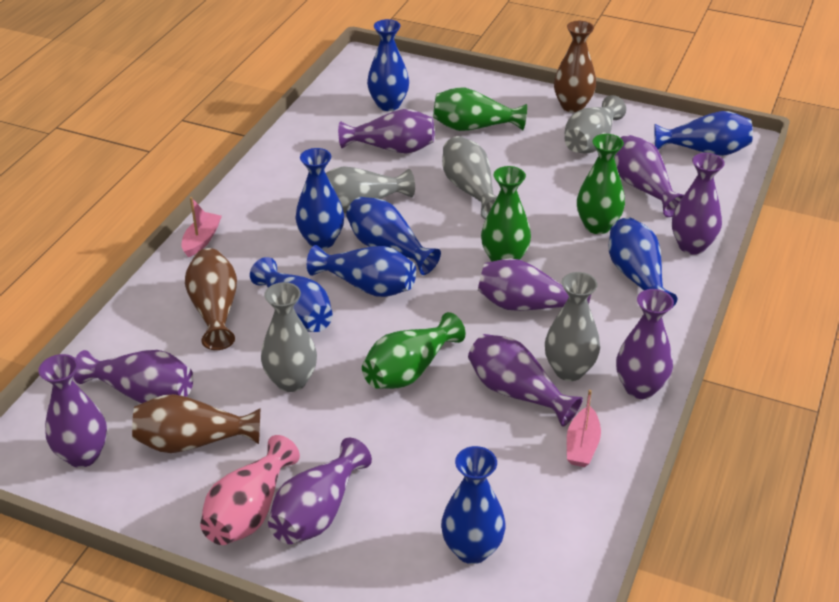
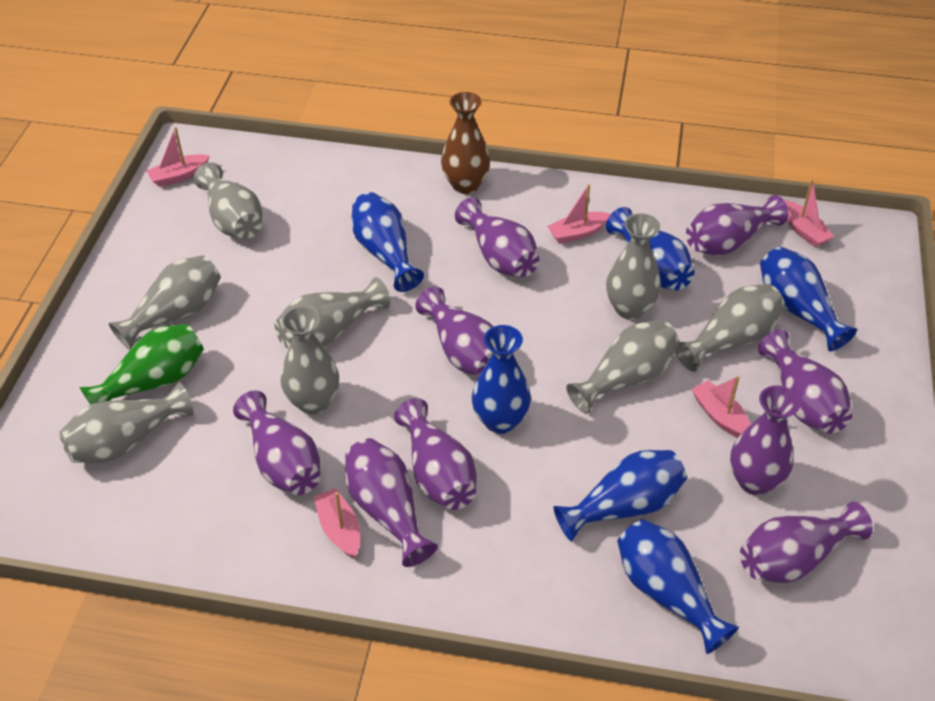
blue vase: 8 -> 6
brown vase: 3 -> 1
green vase: 4 -> 1
grey vase: 5 -> 8
pink boat: 2 -> 5
pink vase: 1 -> 0

